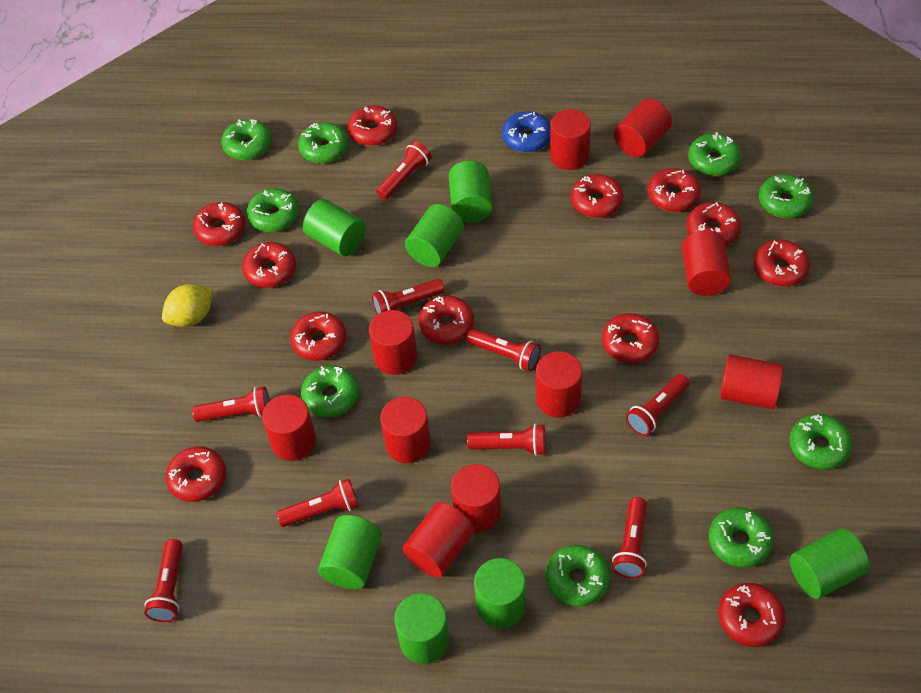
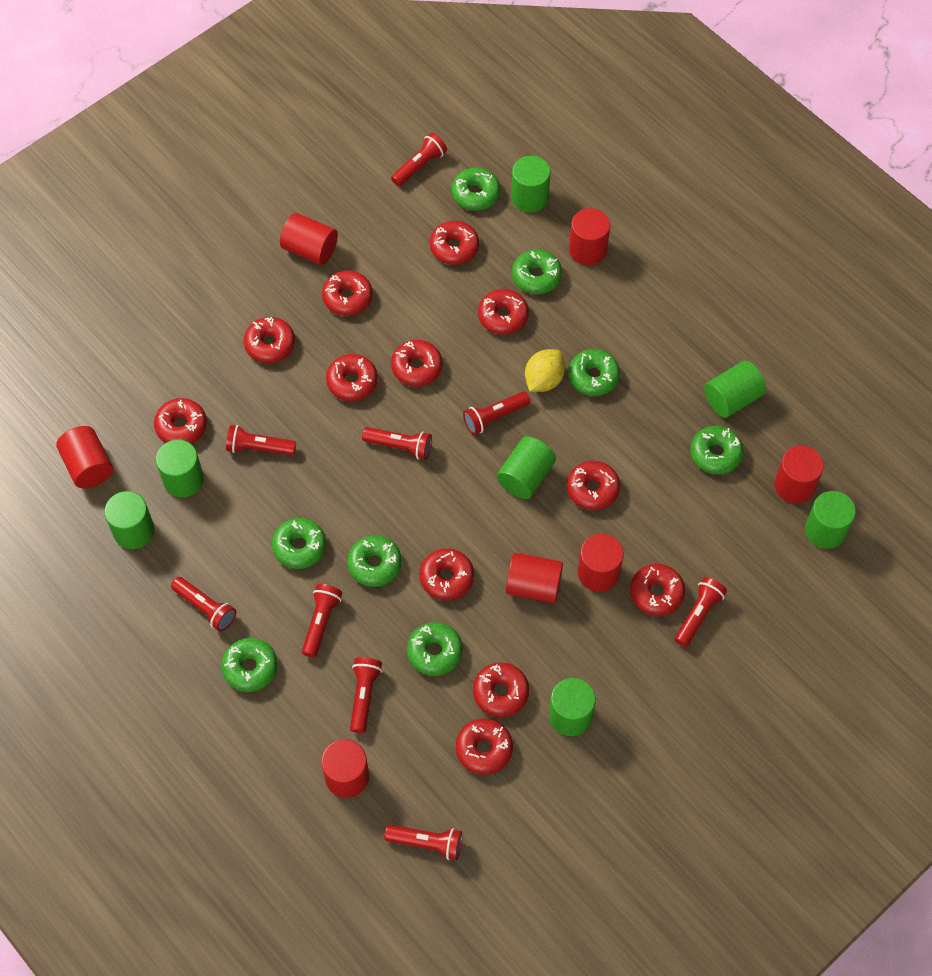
blue donut: 1 -> 0
green donut: 9 -> 8
red cylinder: 10 -> 7

